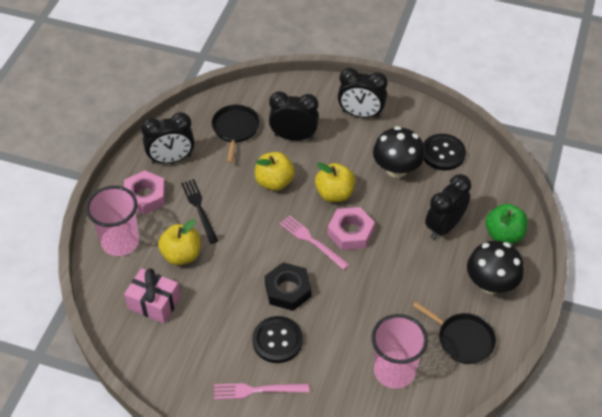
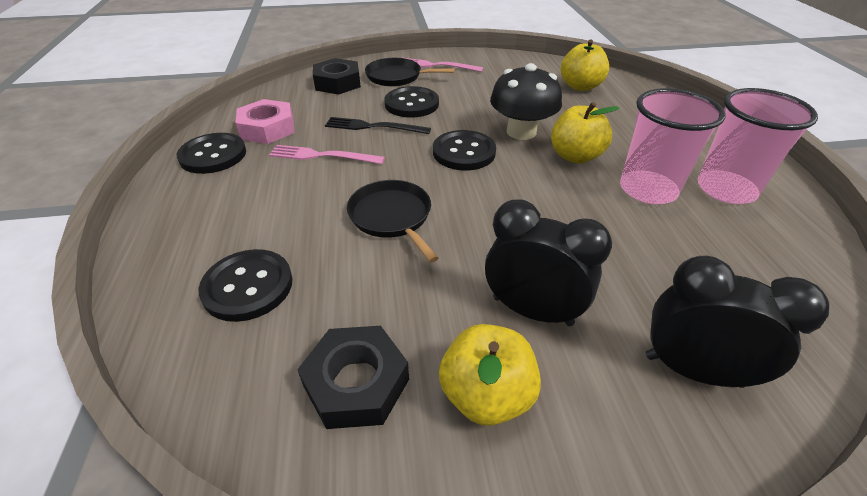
black button: 2 -> 4
black clock: 4 -> 2
black mushroom: 2 -> 1
black nut: 1 -> 2
green apple: 1 -> 0
pink gift: 1 -> 0
pink nut: 2 -> 1

